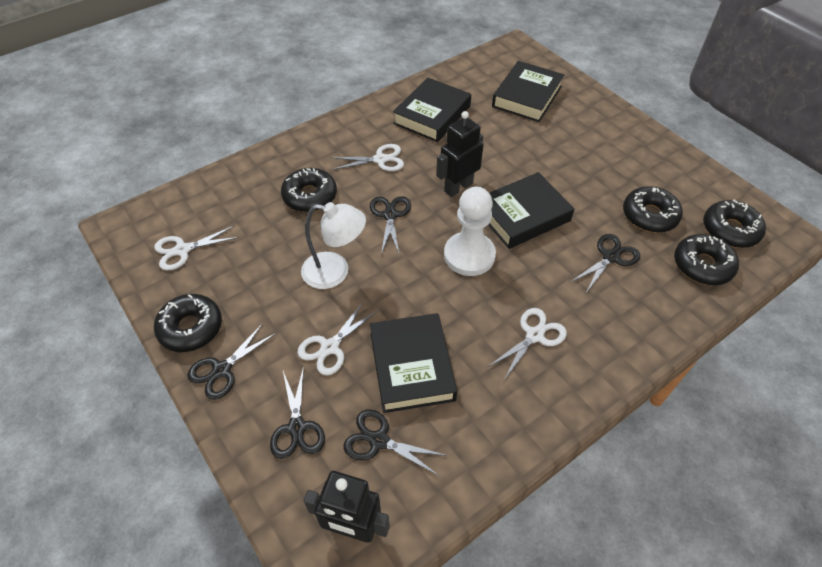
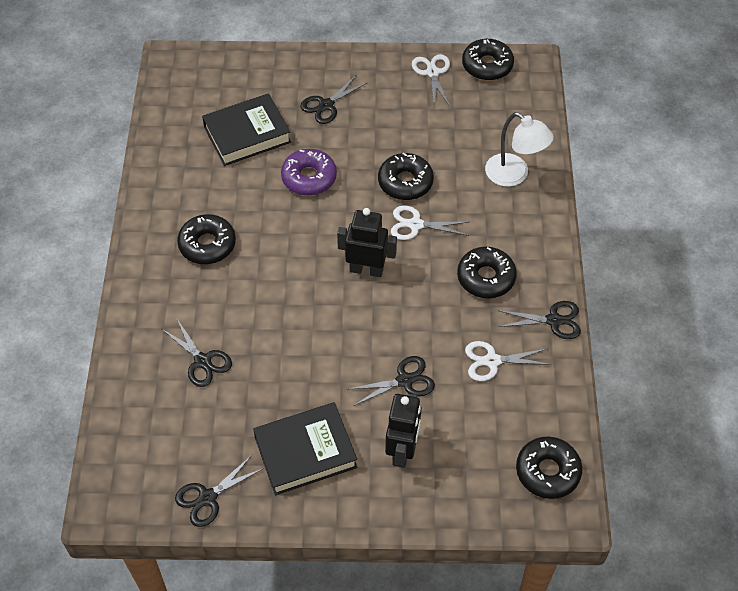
black book: 4 -> 2
purple donut: 0 -> 1
white pawn: 1 -> 0
white scissors: 4 -> 3

